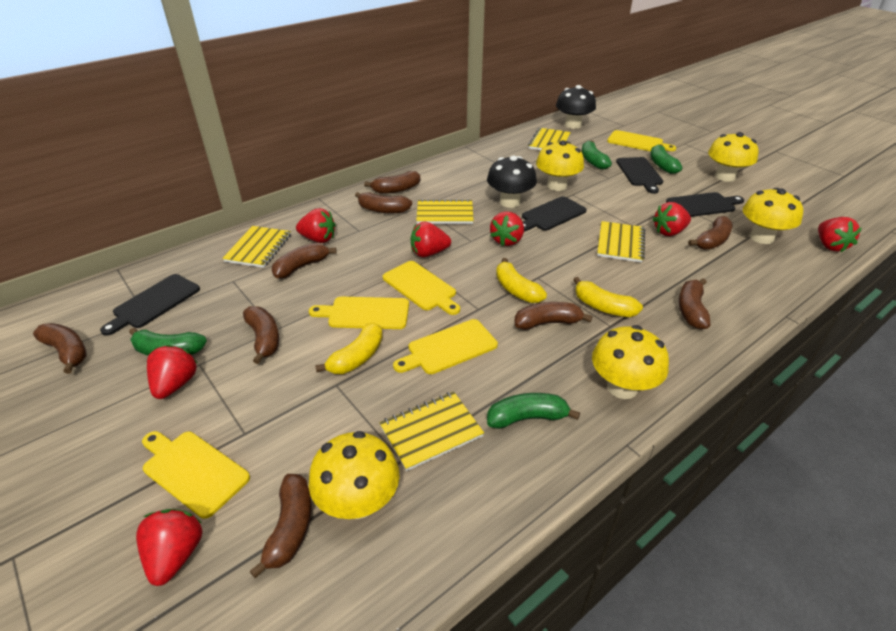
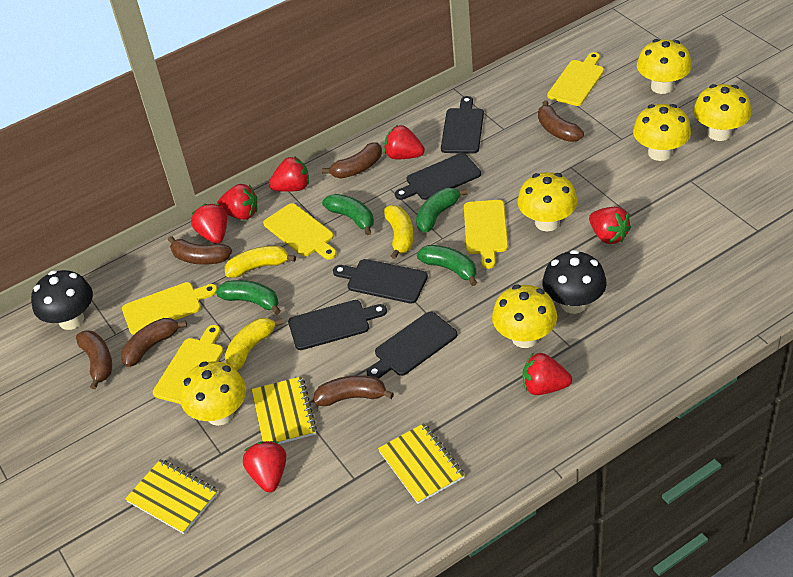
black cutting board: 4 -> 5
brown banana: 9 -> 6
yellow mushroom: 5 -> 6
yellow notebook: 5 -> 3

